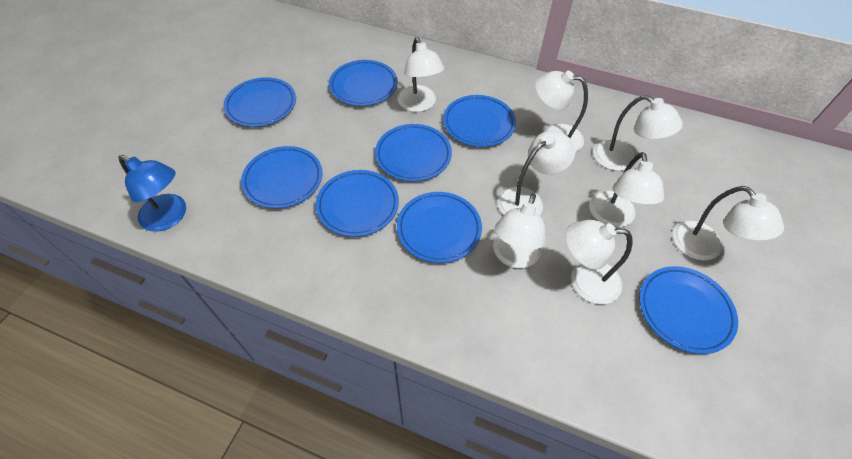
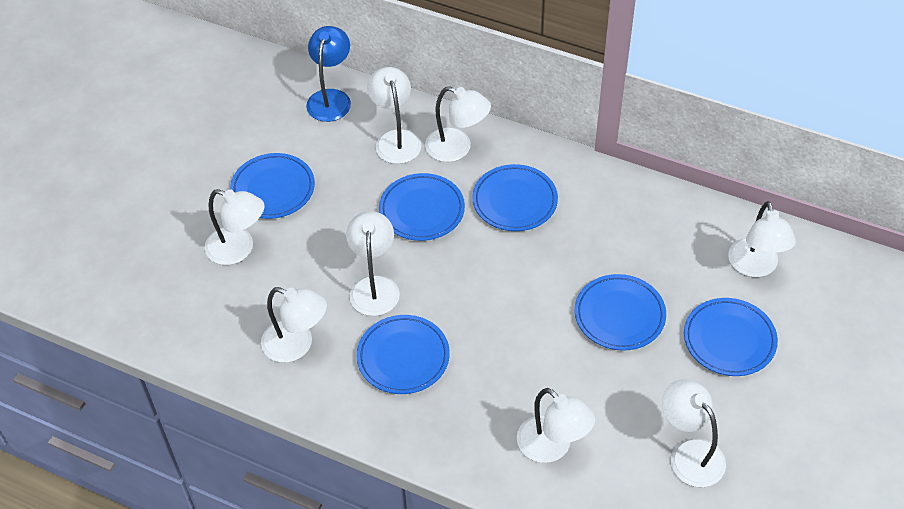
blue plate: 8 -> 6

